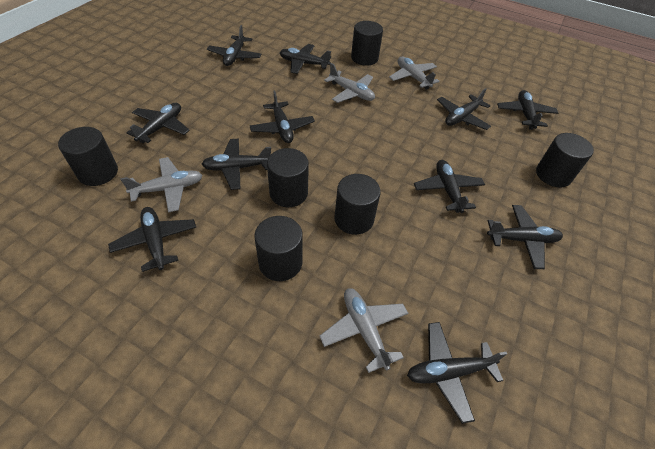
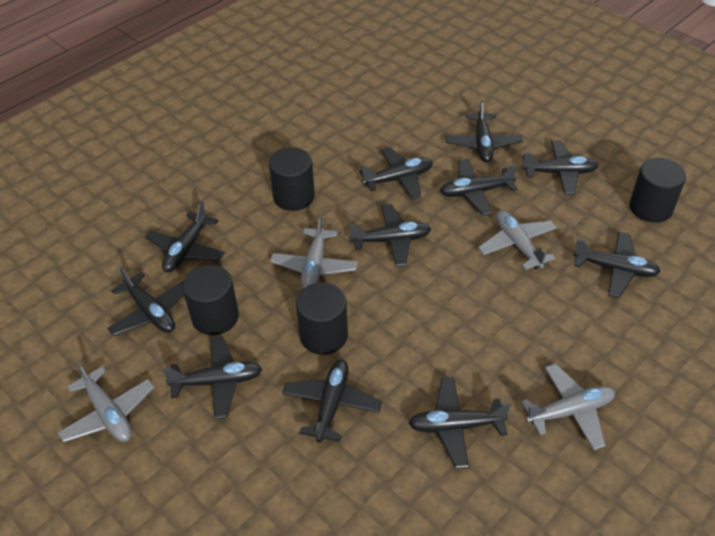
black cylinder: 6 -> 4

